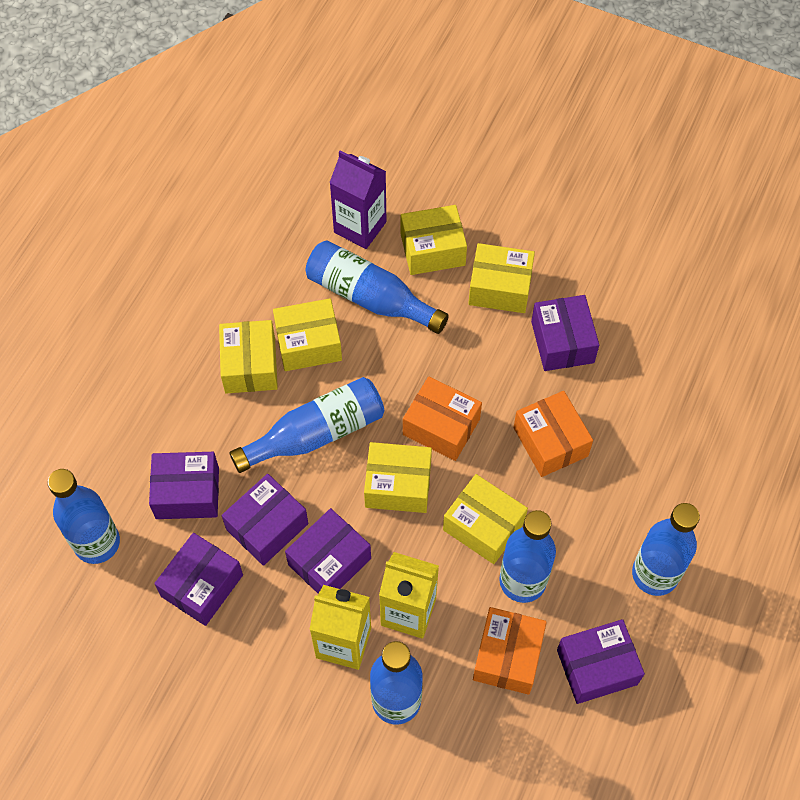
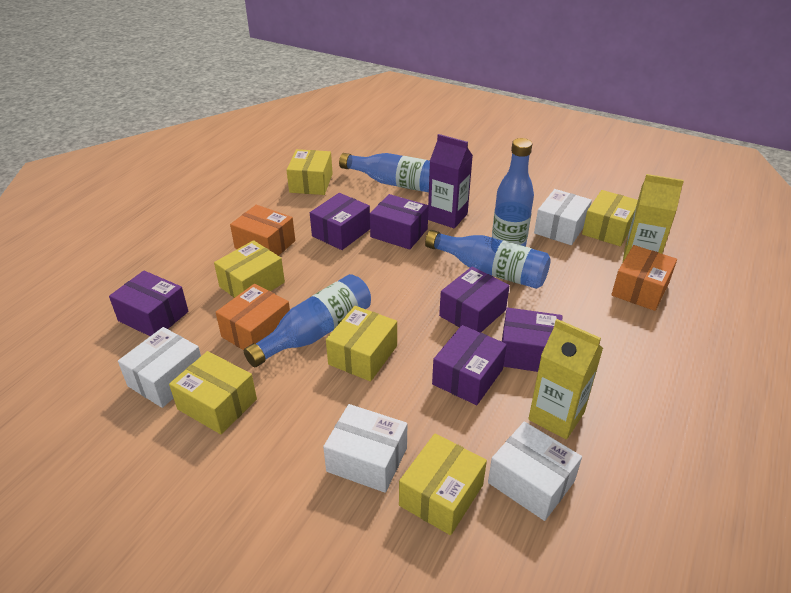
blue bottle: 6 -> 4
white box: 0 -> 4

